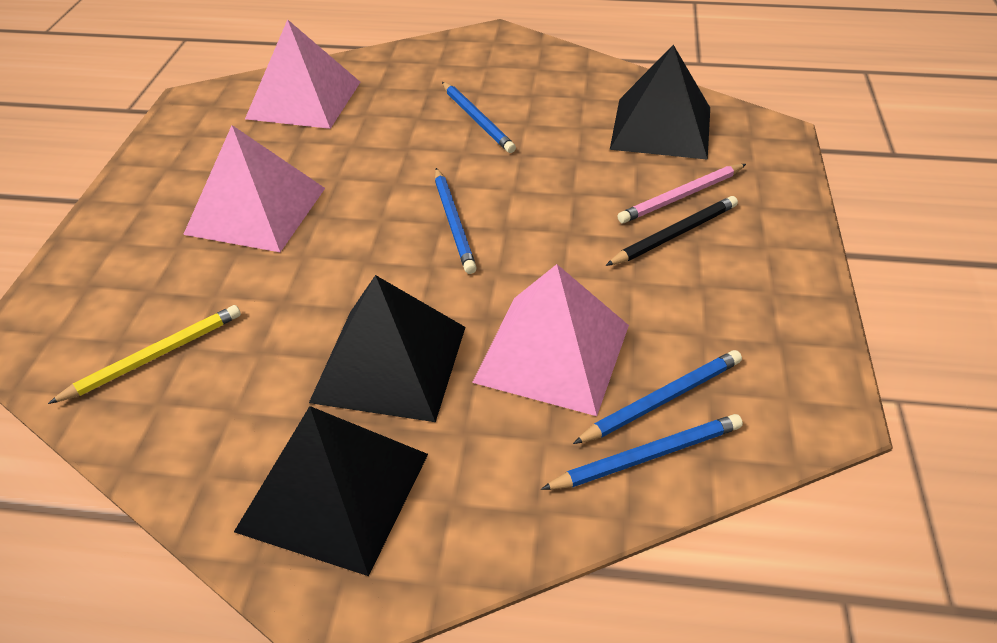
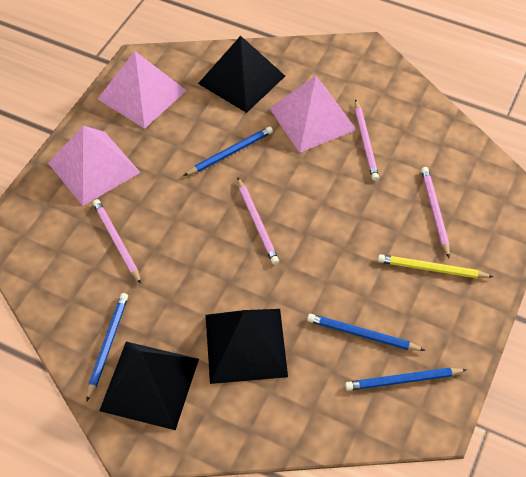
black pencil: 1 -> 0
pink pencil: 1 -> 4

